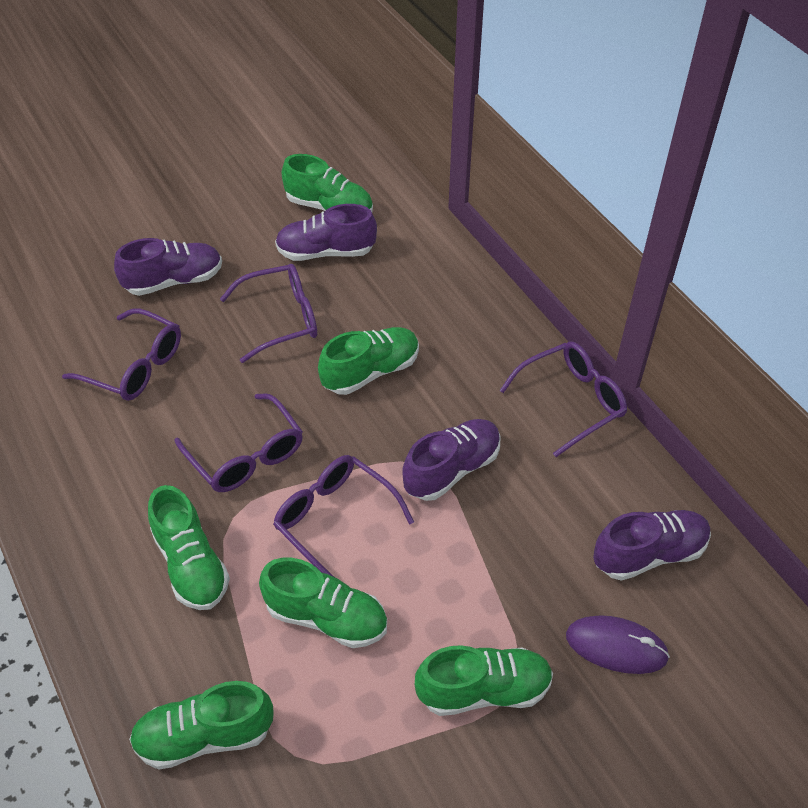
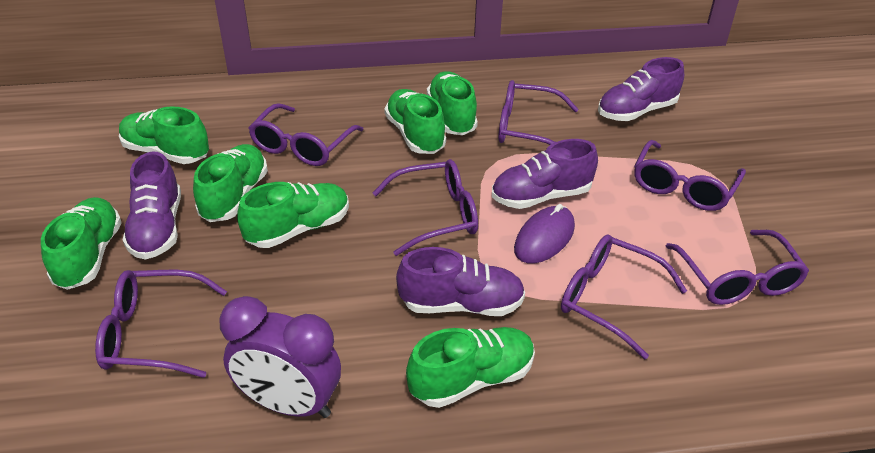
green shoe: 6 -> 7
purple clock: 0 -> 1
purple glasses: 5 -> 7

